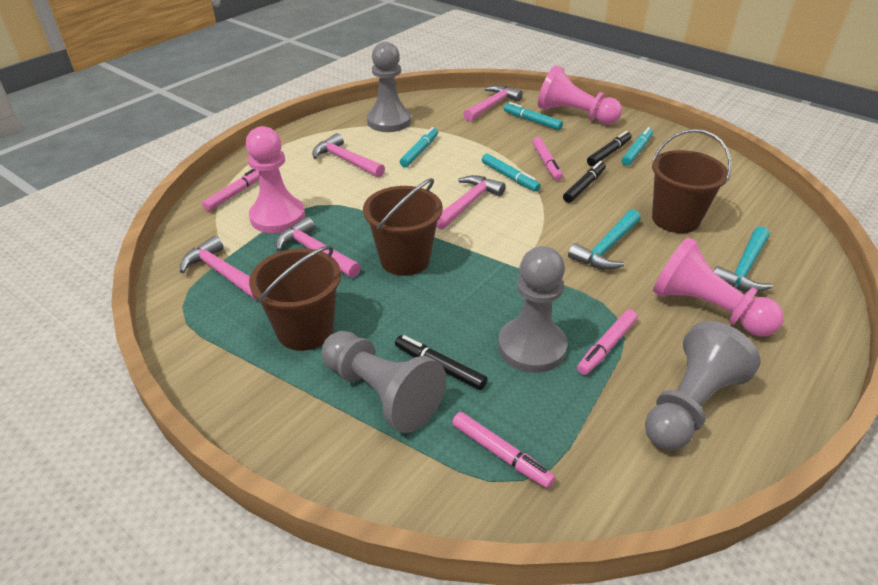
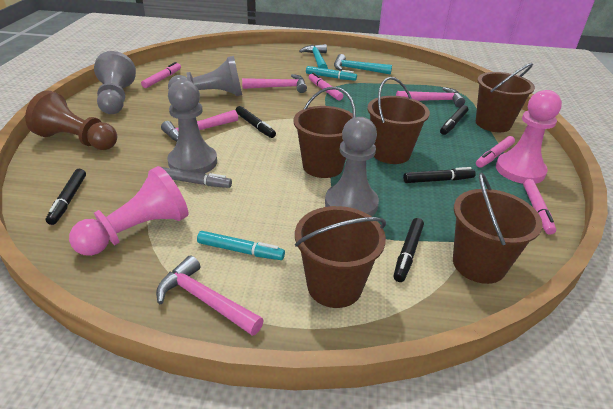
black marker: 3 -> 5
brown bucket: 3 -> 5
brown pawn: 0 -> 1
grey marker: 0 -> 1
pink hammer: 5 -> 4
pink pawn: 3 -> 2
turquoise marker: 4 -> 2

